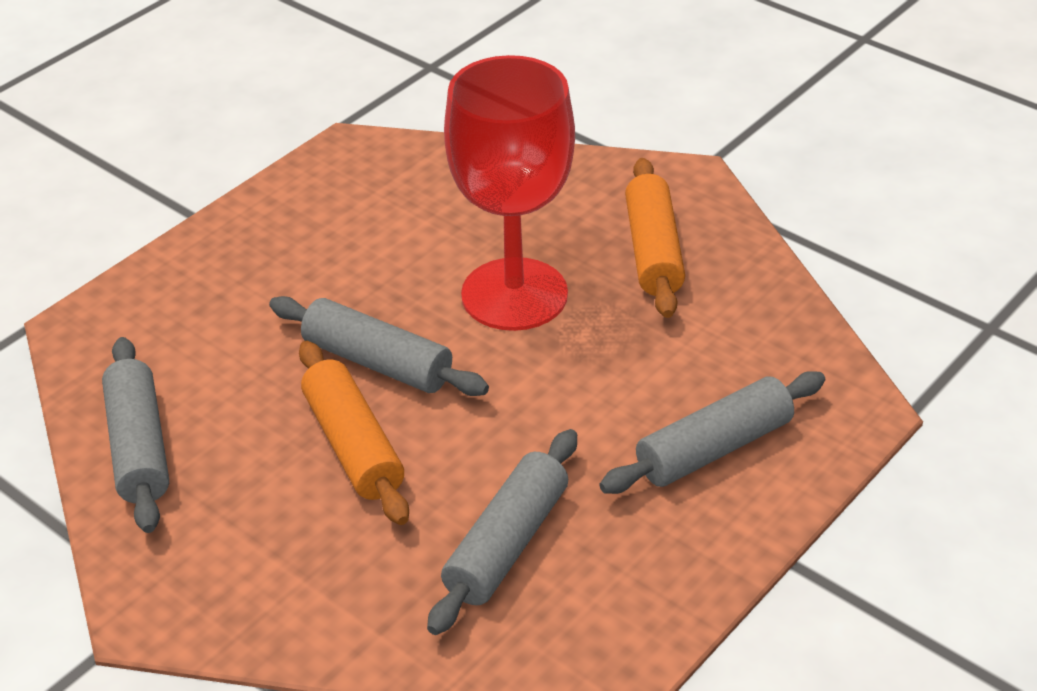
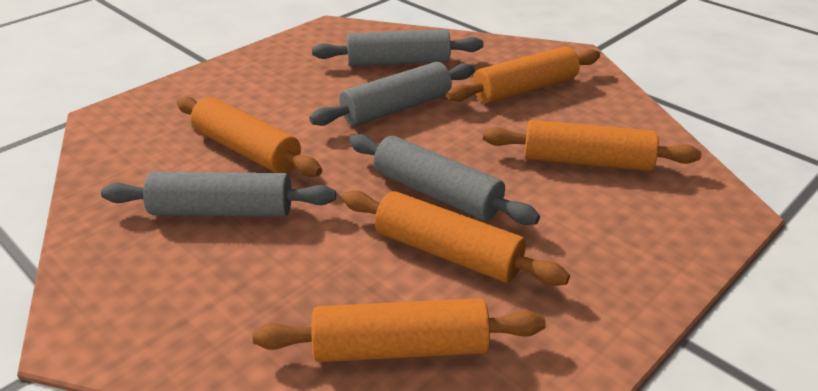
orange rolling pin: 2 -> 5
red goblet: 1 -> 0

